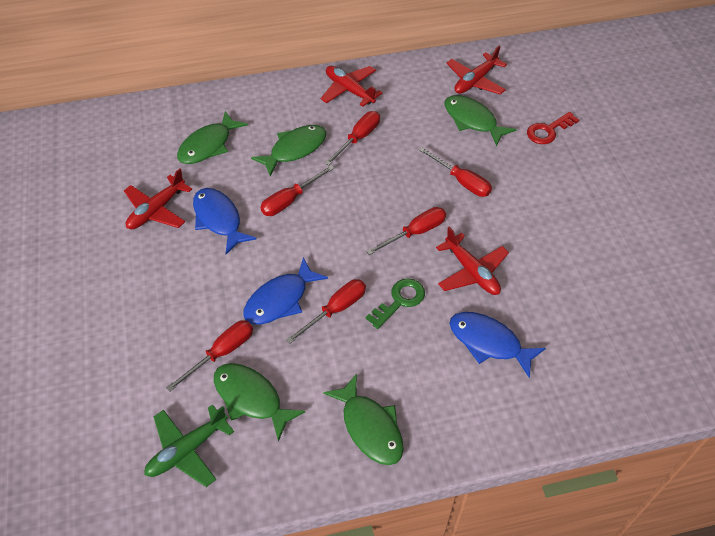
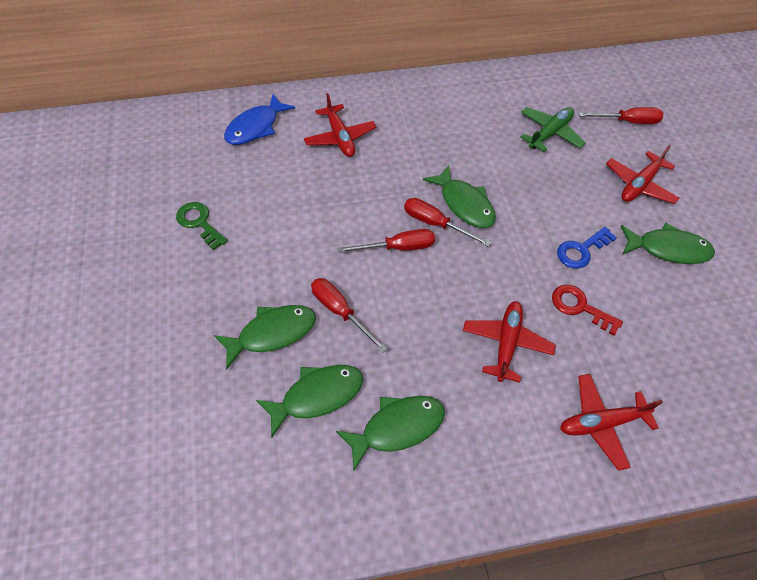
blue fish: 3 -> 1
blue key: 0 -> 1
red screwdriver: 6 -> 4

